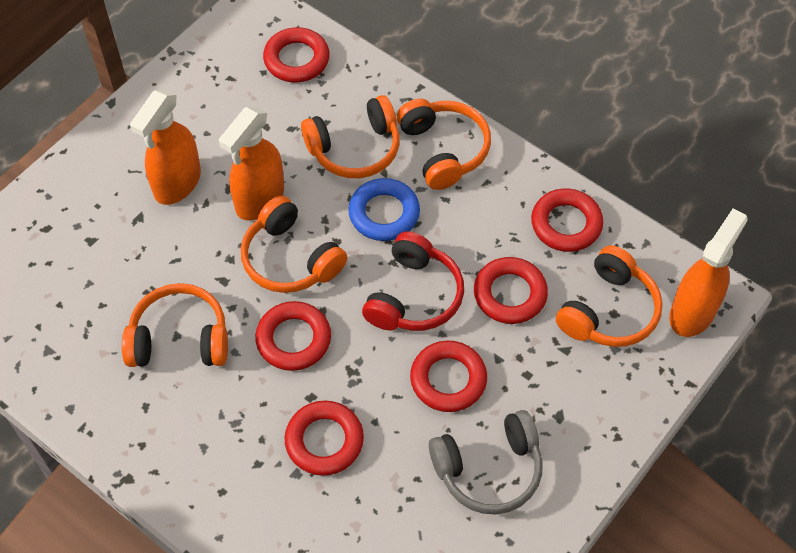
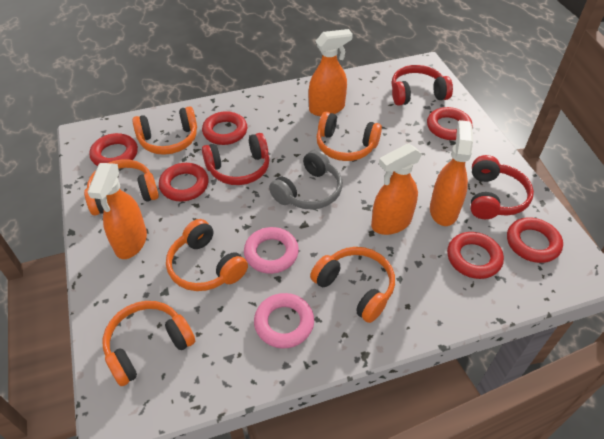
blue ring: 1 -> 0
orange headphones: 5 -> 6
orange spray bottle: 3 -> 4
pink ring: 0 -> 2
red headphones: 1 -> 3

